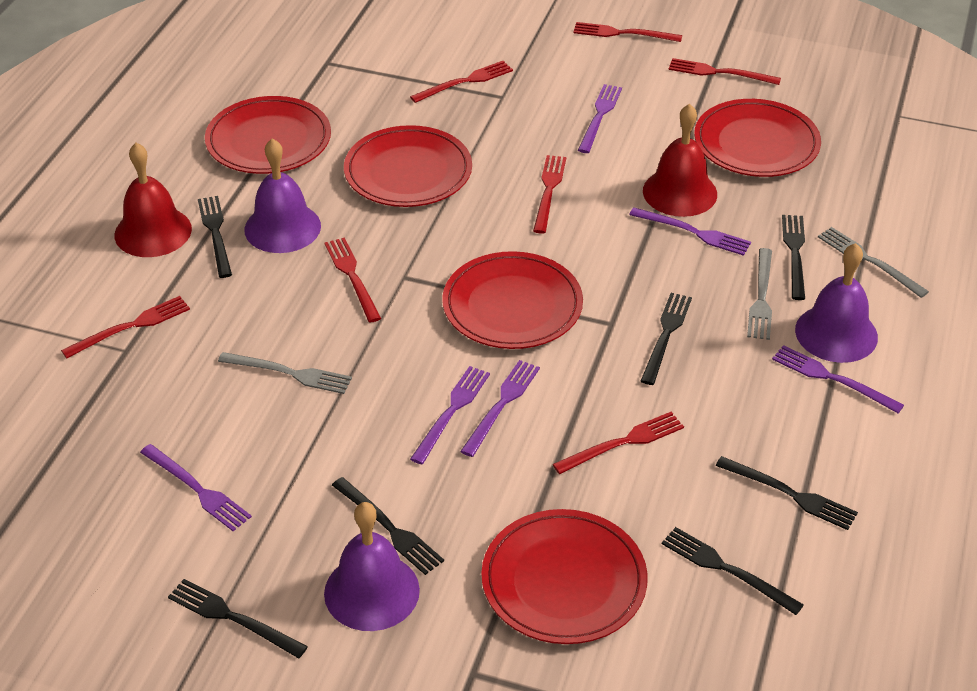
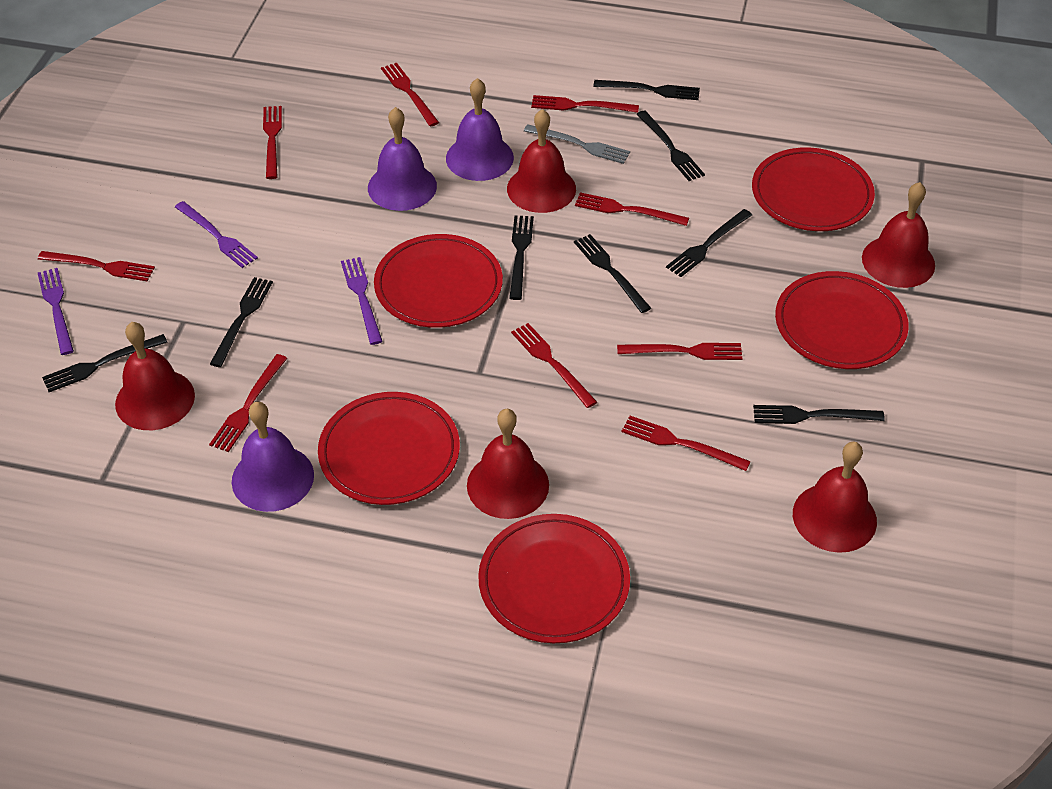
black fork: 7 -> 8
grey fork: 3 -> 1
purple fork: 6 -> 3
red bell: 2 -> 5
red fork: 7 -> 9

